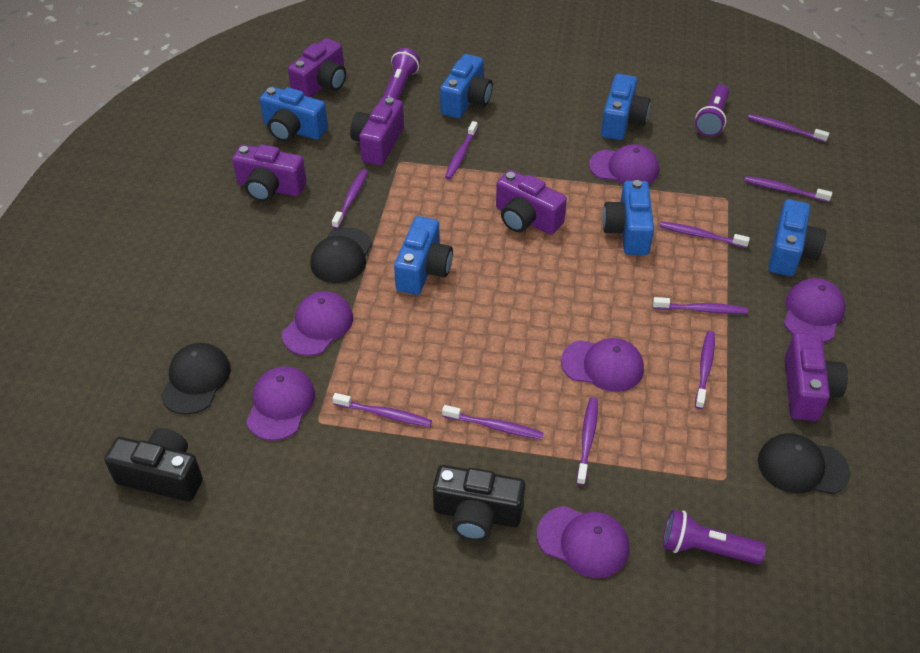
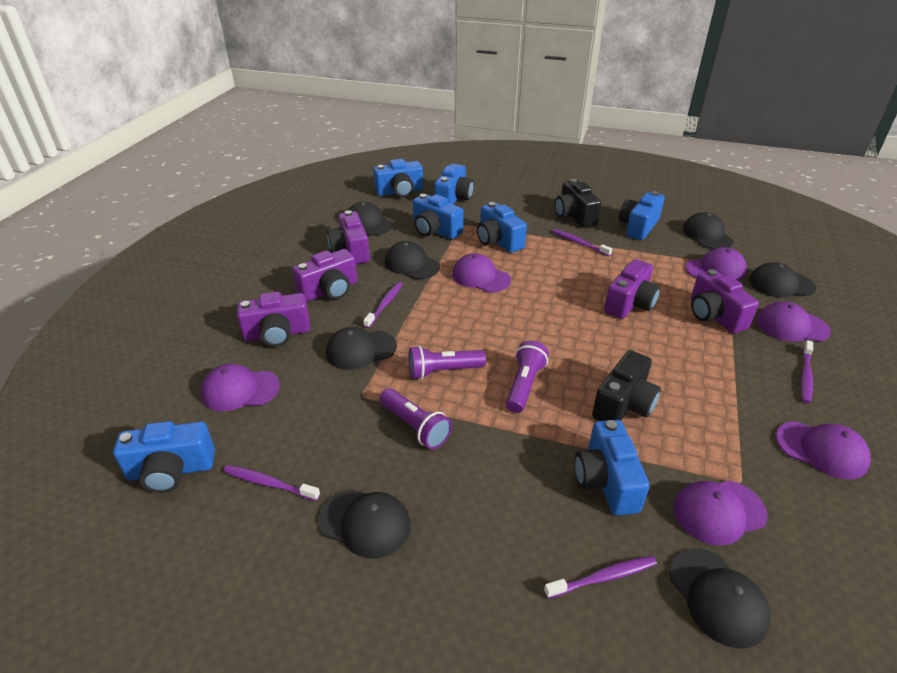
black cap: 3 -> 7
blue camera: 6 -> 7
purple toothbrush: 10 -> 5

